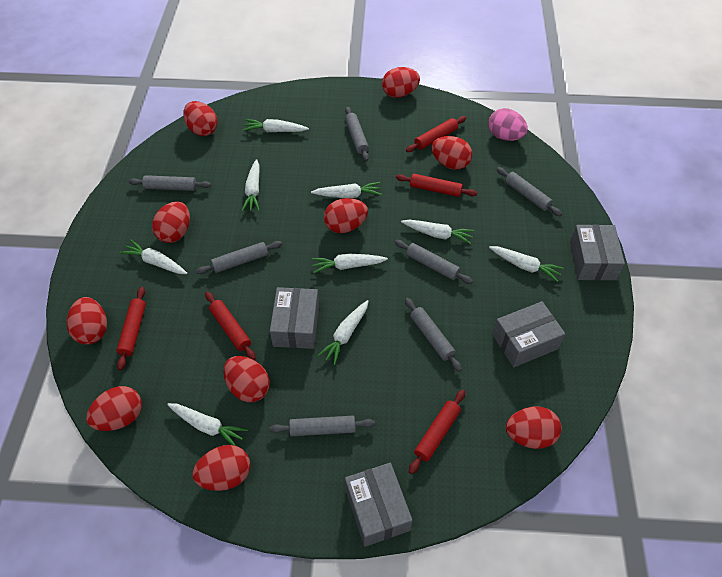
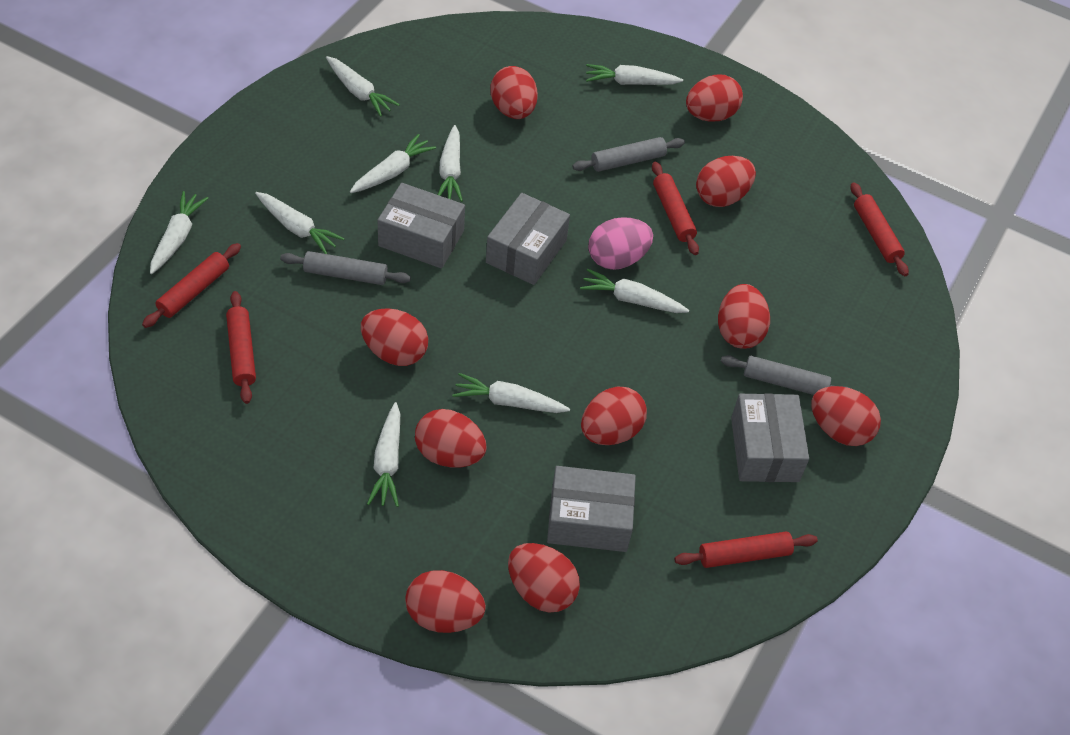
grey rolling pin: 7 -> 3

